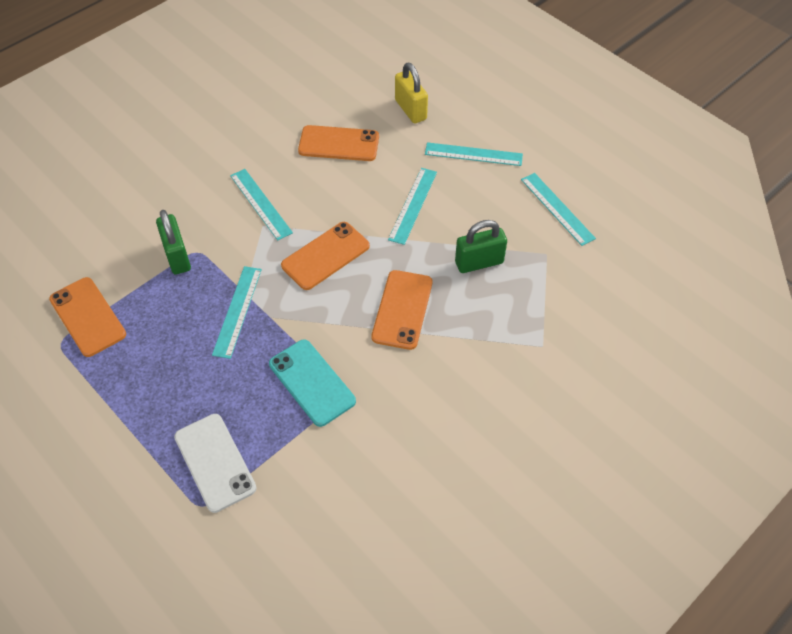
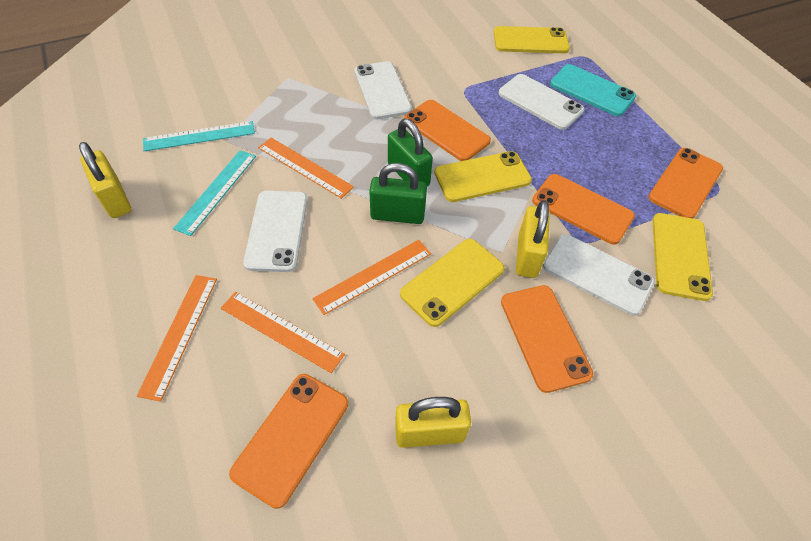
orange phone: 4 -> 5
orange ruler: 0 -> 4
turquoise ruler: 5 -> 2
white phone: 1 -> 4
yellow padlock: 1 -> 3
yellow phone: 0 -> 4

